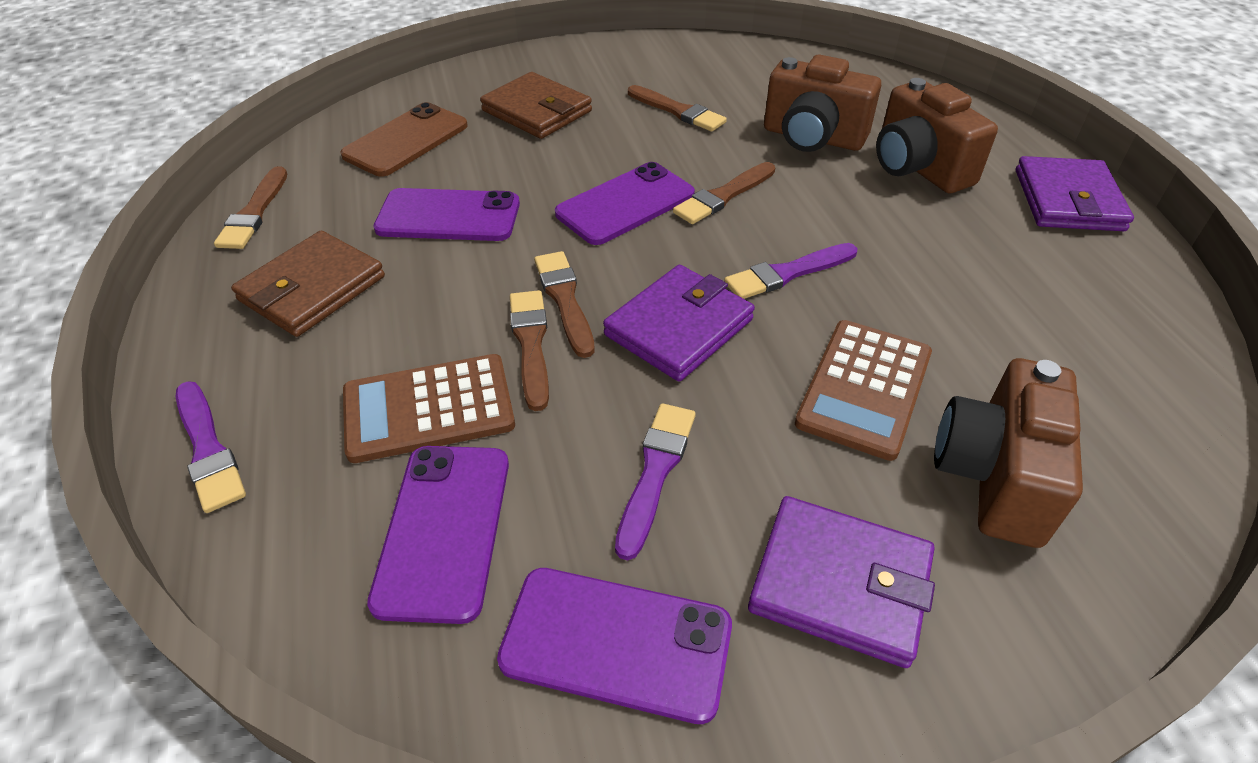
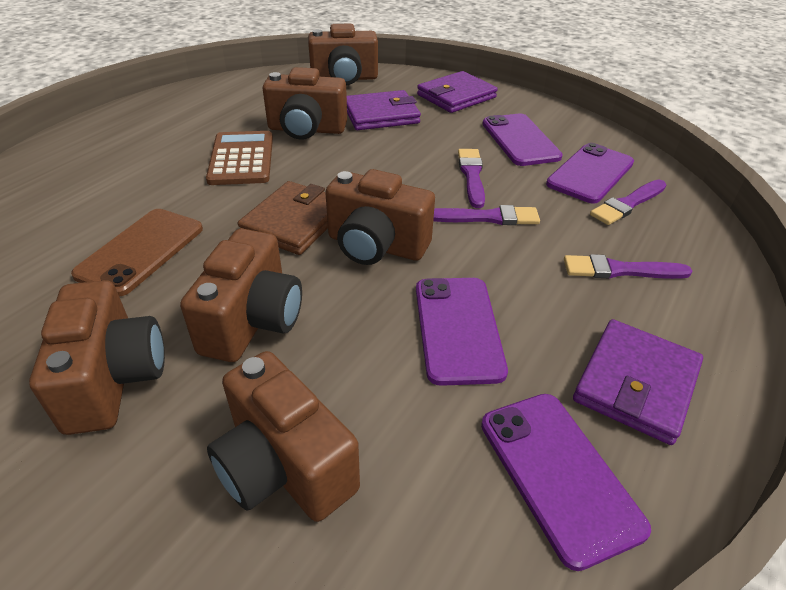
brown brush: 5 -> 0
brown calculator: 2 -> 1
brown camera: 3 -> 6
brown wallet: 2 -> 1
purple brush: 3 -> 4

